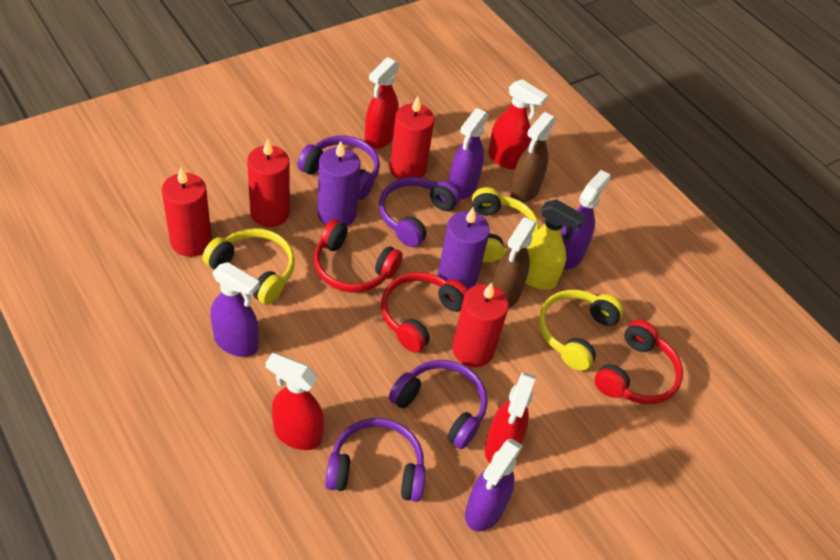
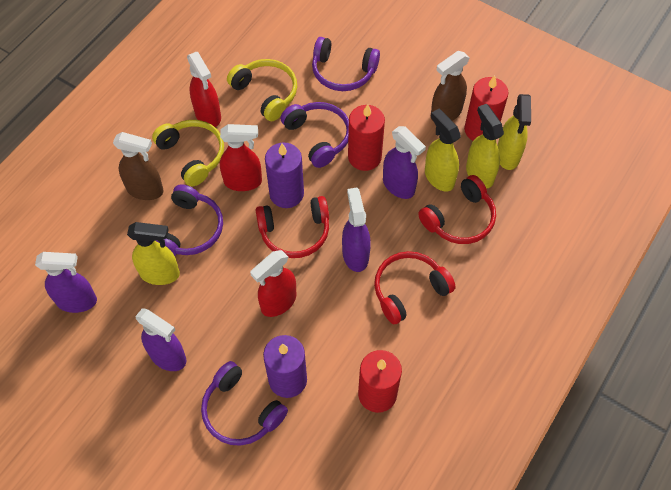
red candle: 4 -> 3
red spray bottle: 4 -> 3
yellow headphones: 3 -> 2
yellow spray bottle: 1 -> 4

